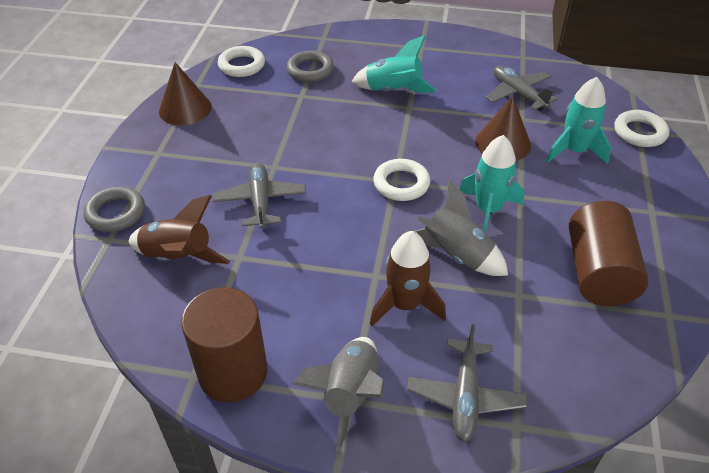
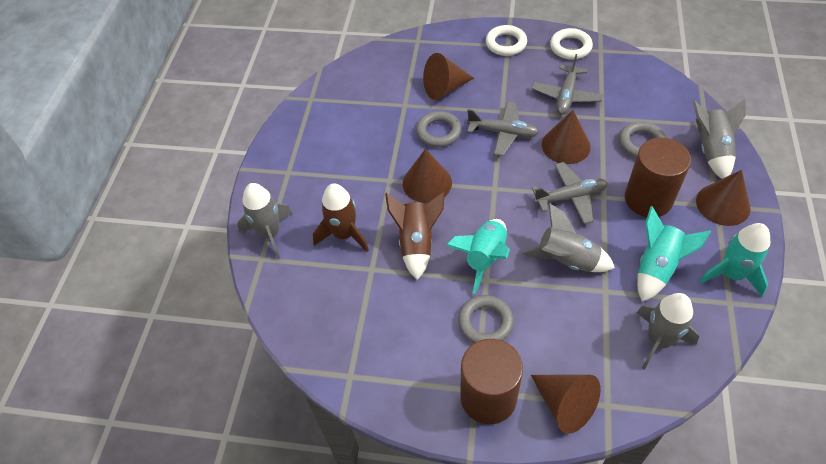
brown cone: 2 -> 5
grey ring: 2 -> 3
grey rocket: 2 -> 4
white ring: 3 -> 2

